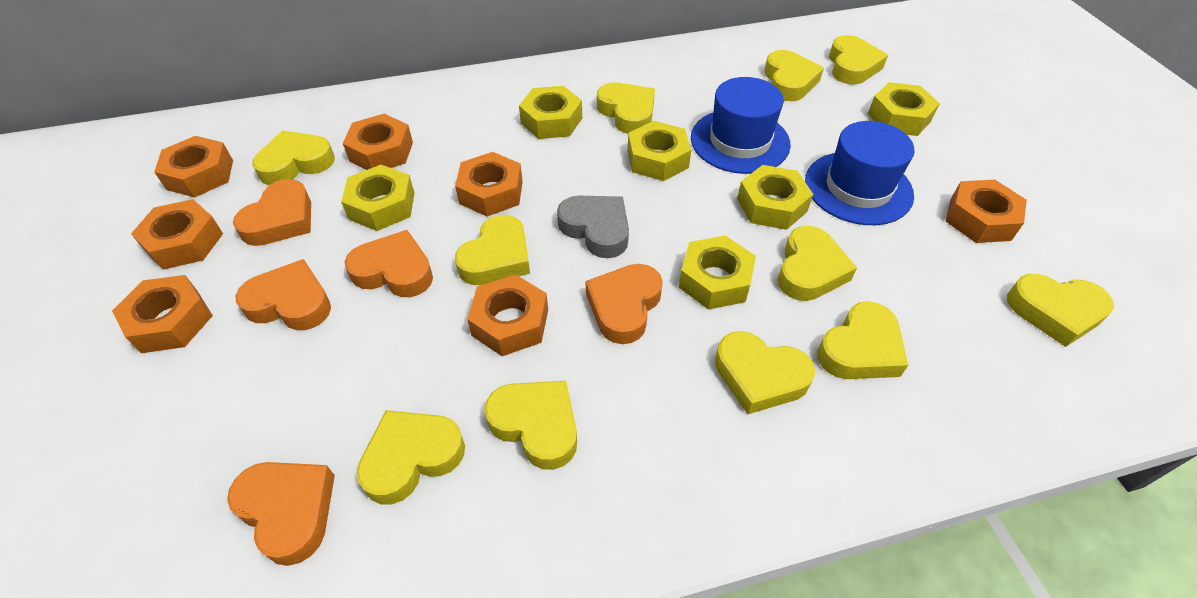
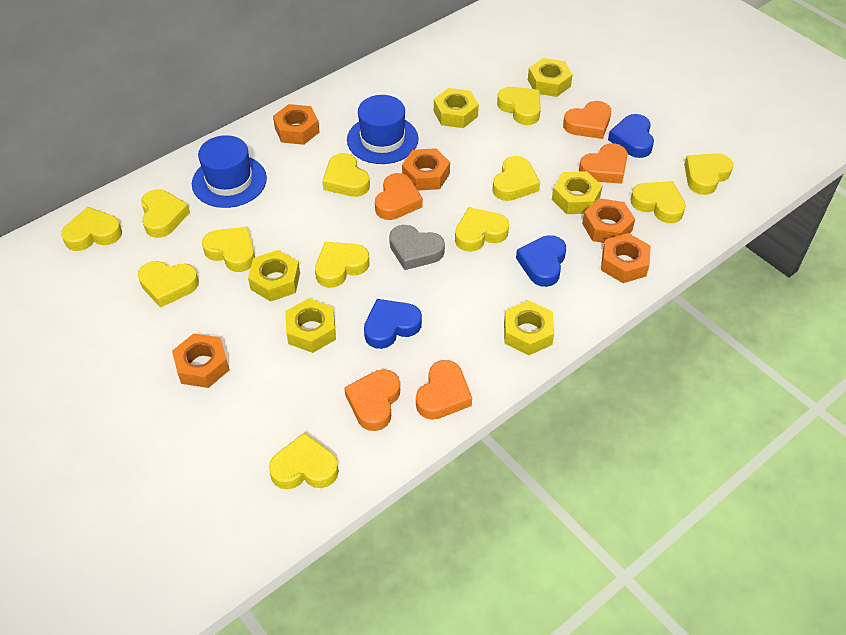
blue heart: 0 -> 3
orange nut: 7 -> 5
yellow heart: 11 -> 12

